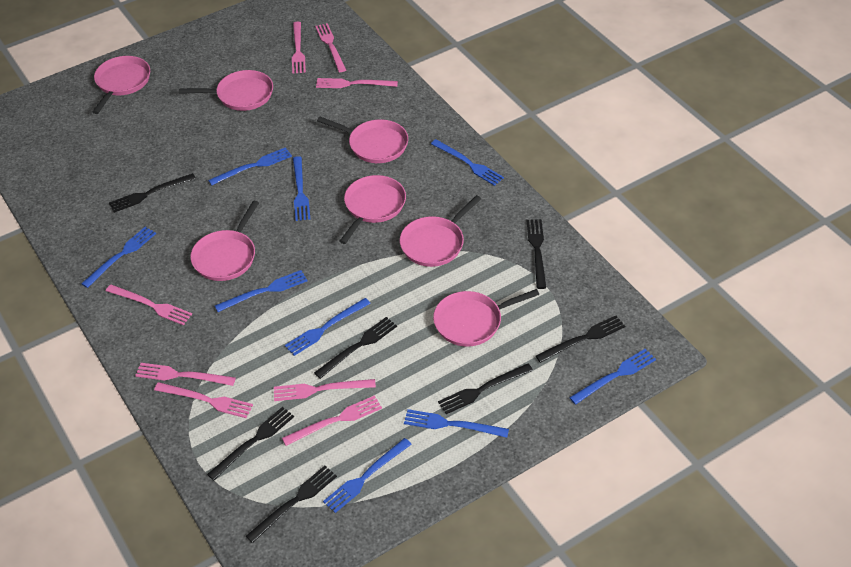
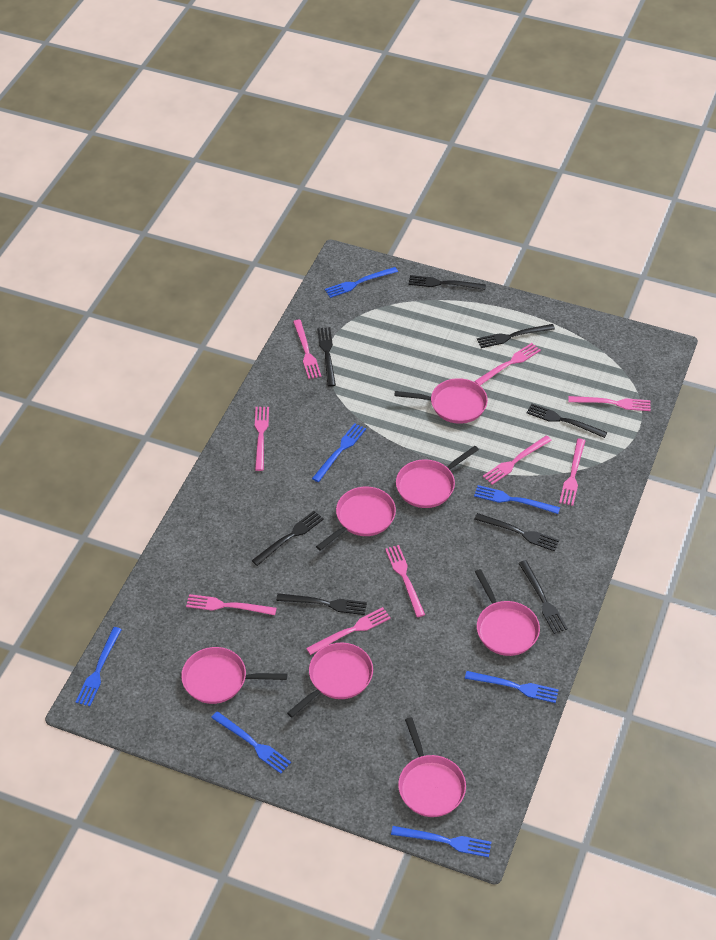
black fork: 7 -> 8
blue fork: 9 -> 7
pink fork: 8 -> 9

